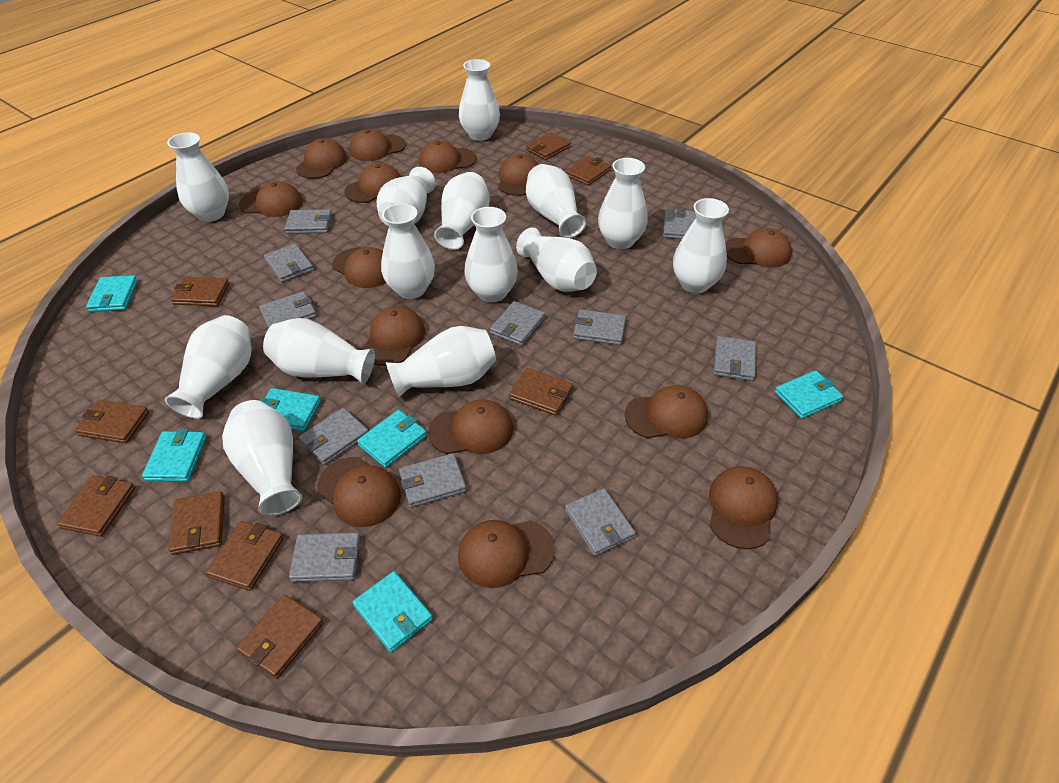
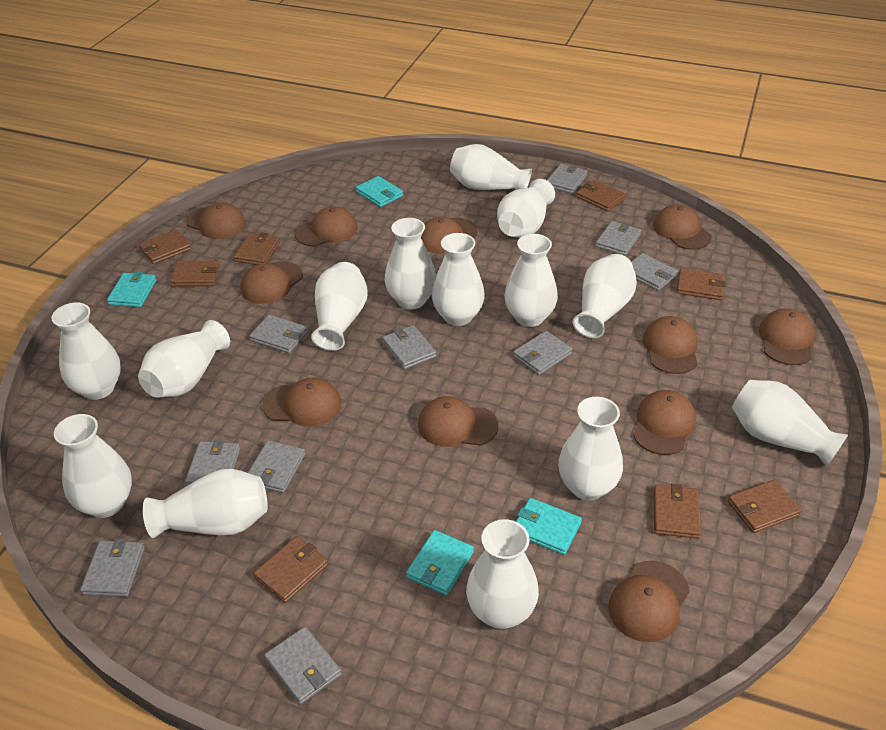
brown cap: 14 -> 11
brown wallet: 9 -> 8
grey wallet: 11 -> 10
turquoise wallet: 6 -> 4

